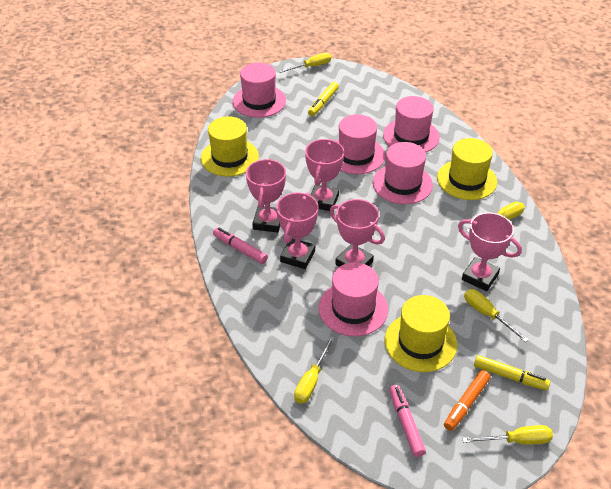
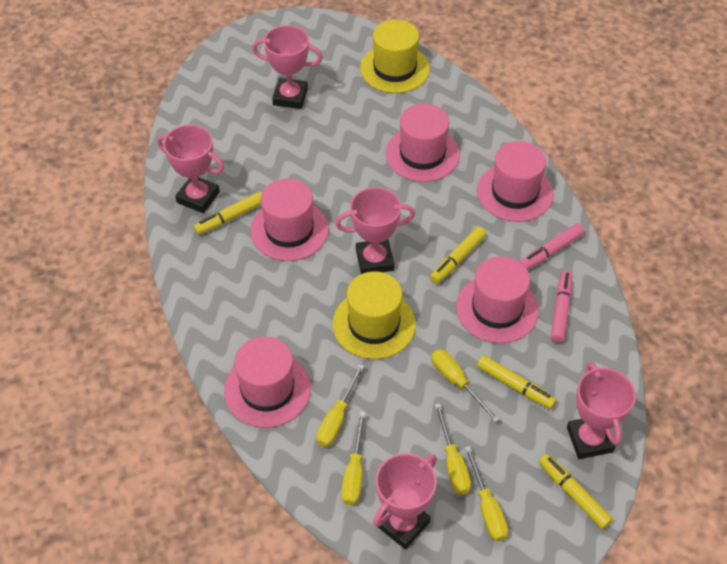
orange marker: 1 -> 0
yellow hat: 3 -> 2
yellow marker: 2 -> 4

